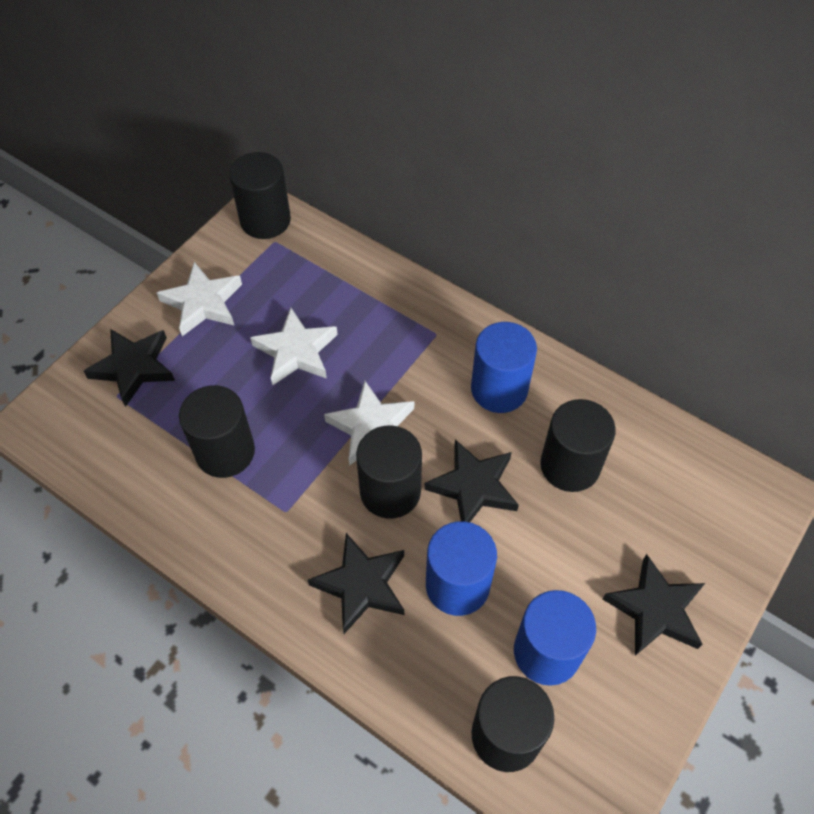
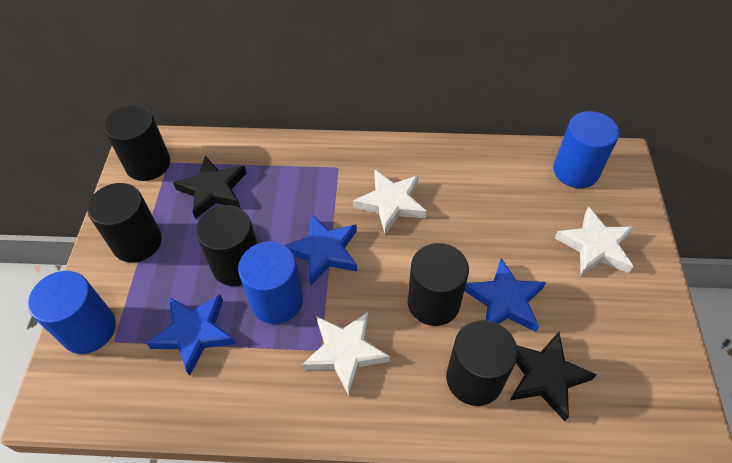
black star: 4 -> 2
blue star: 0 -> 3

